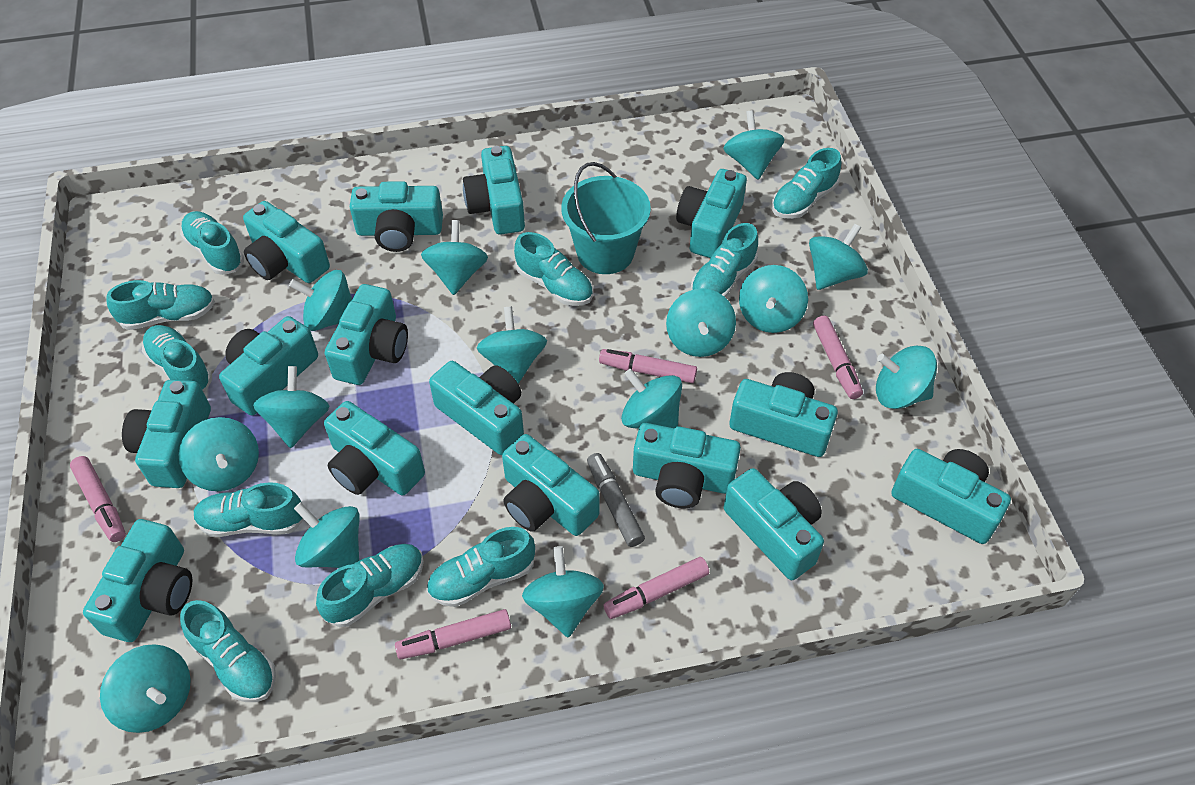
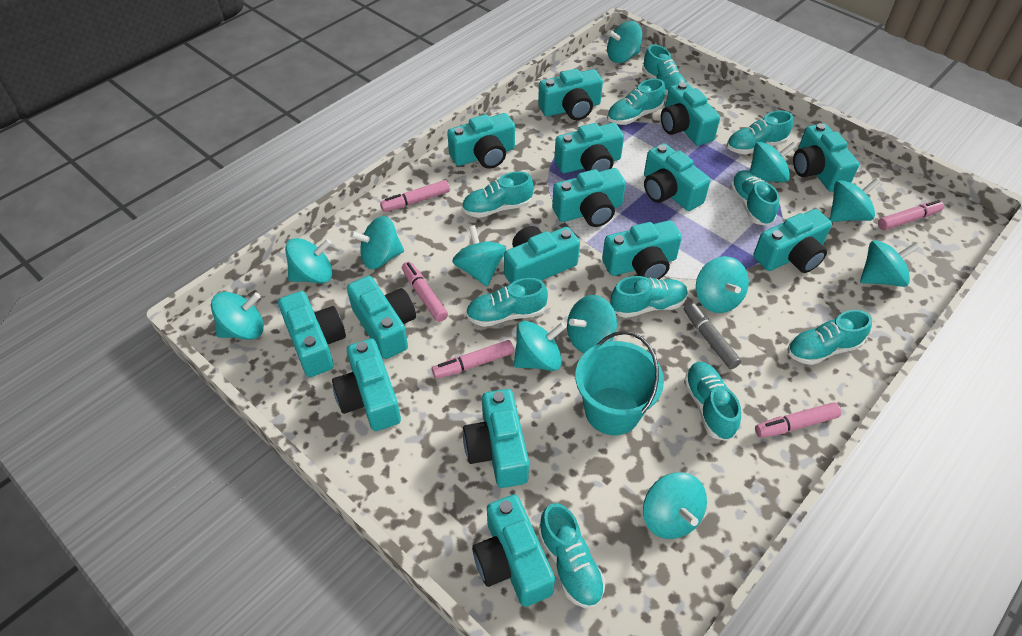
turquoise spinning top: 14 -> 12

